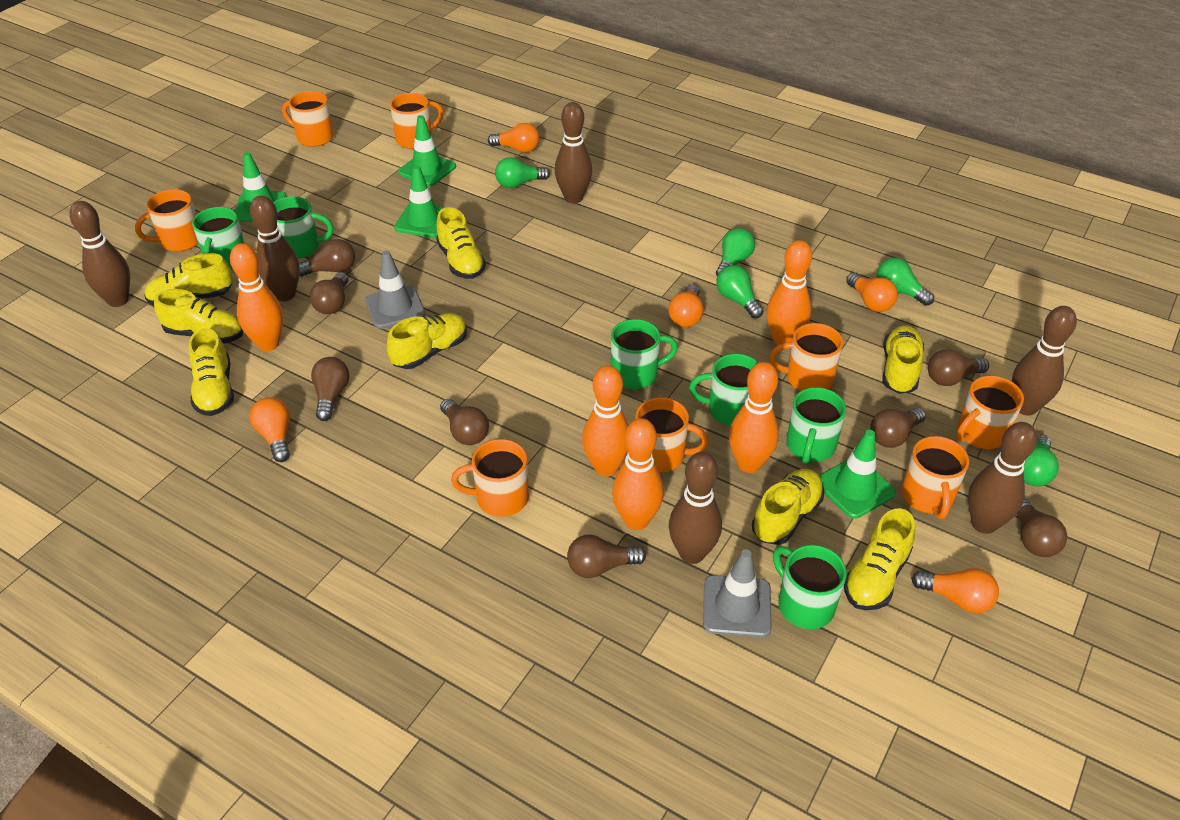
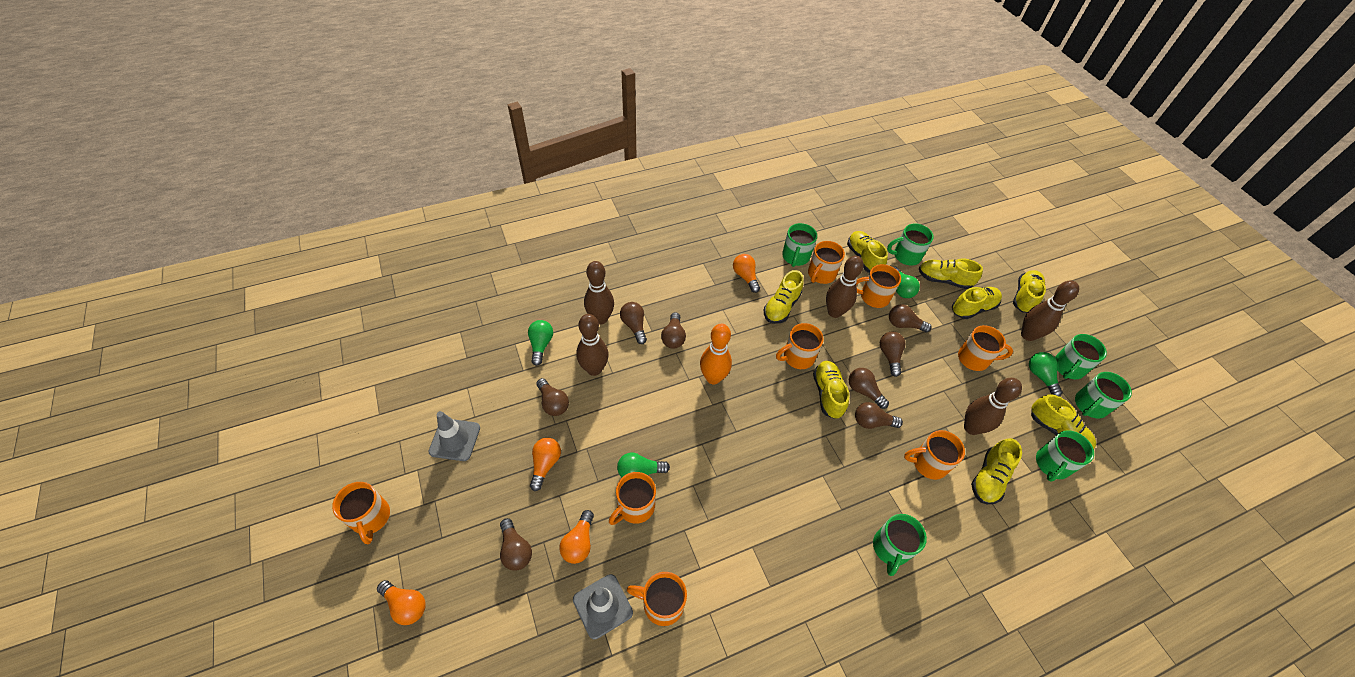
brown bowling pin: 6 -> 5
green light bulb: 5 -> 4
green traffic cone: 4 -> 0
orange bowling pin: 5 -> 1
orange light bulb: 5 -> 4

